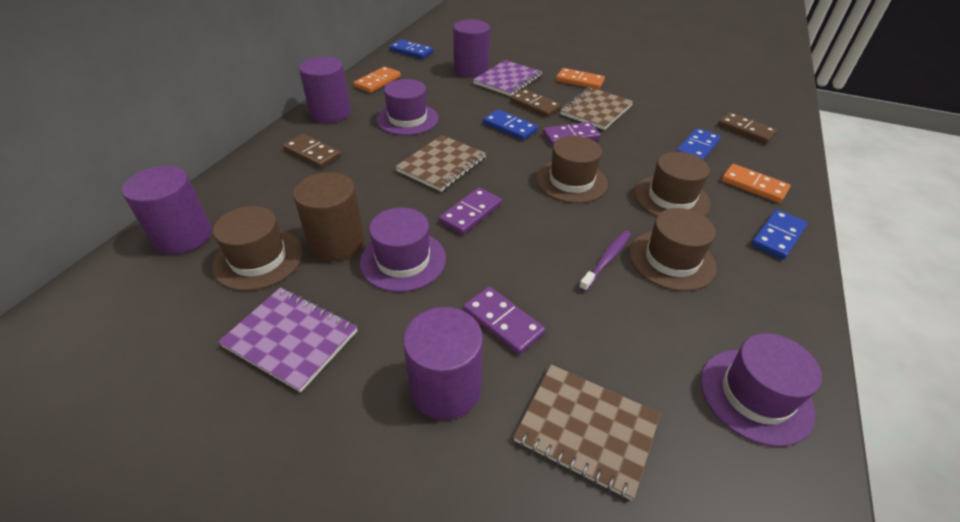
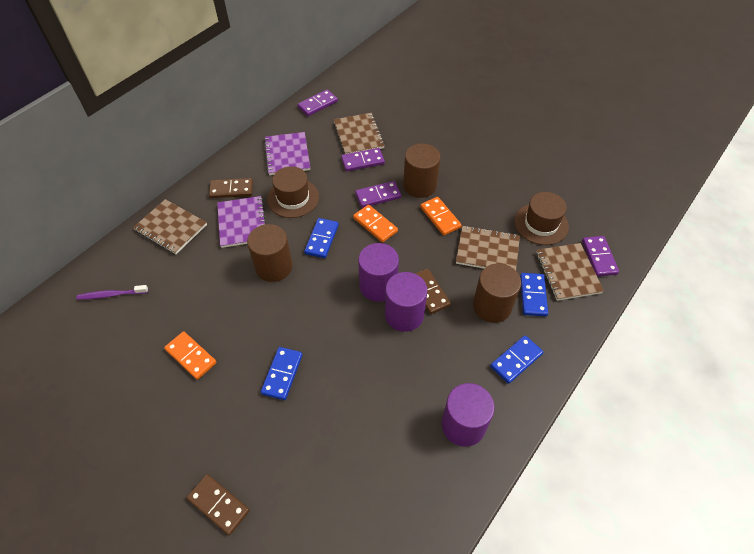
brown cylinder: 1 -> 3
brown hat: 4 -> 2
brown notebook: 3 -> 4
purple cylinder: 4 -> 3
purple domino: 3 -> 4
purple hat: 3 -> 0

